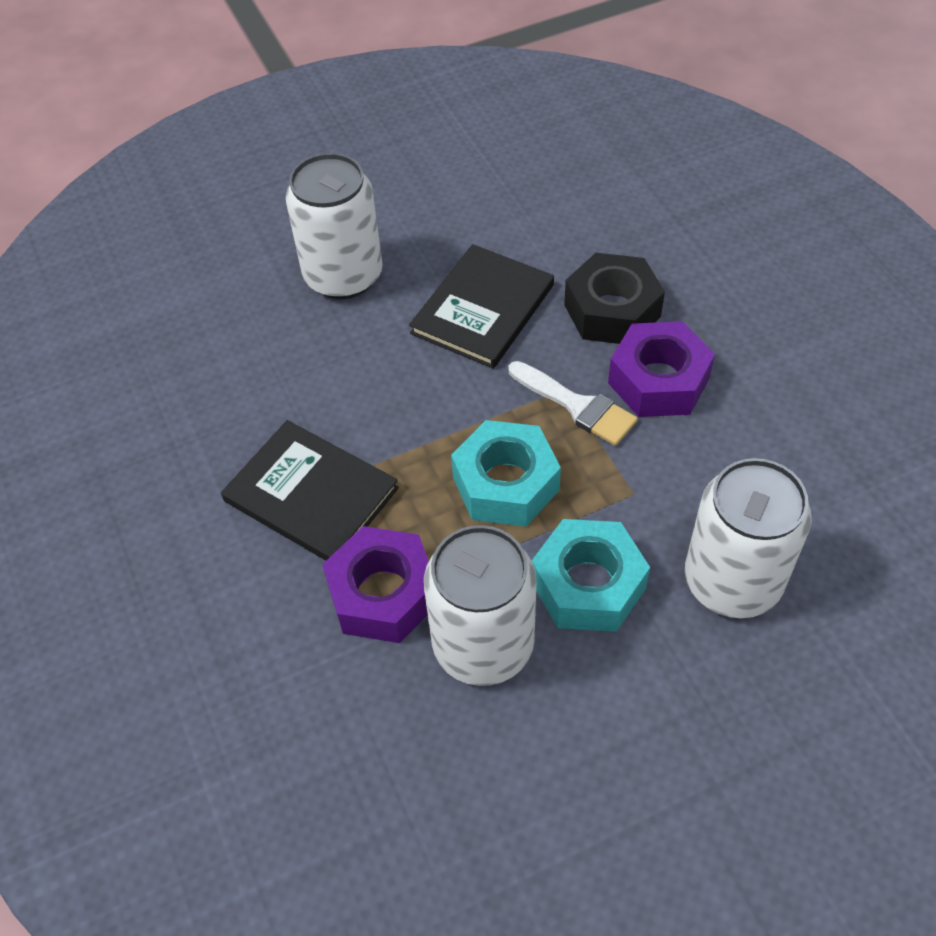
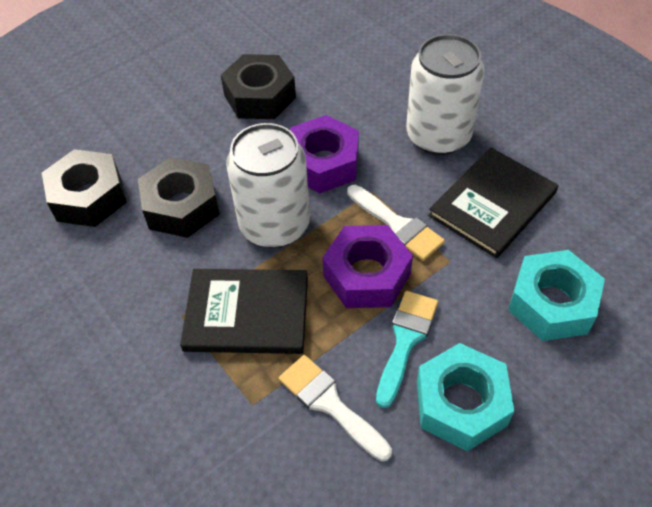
black nut: 1 -> 3
turquoise brush: 0 -> 1
white brush: 1 -> 2
white can: 3 -> 2

